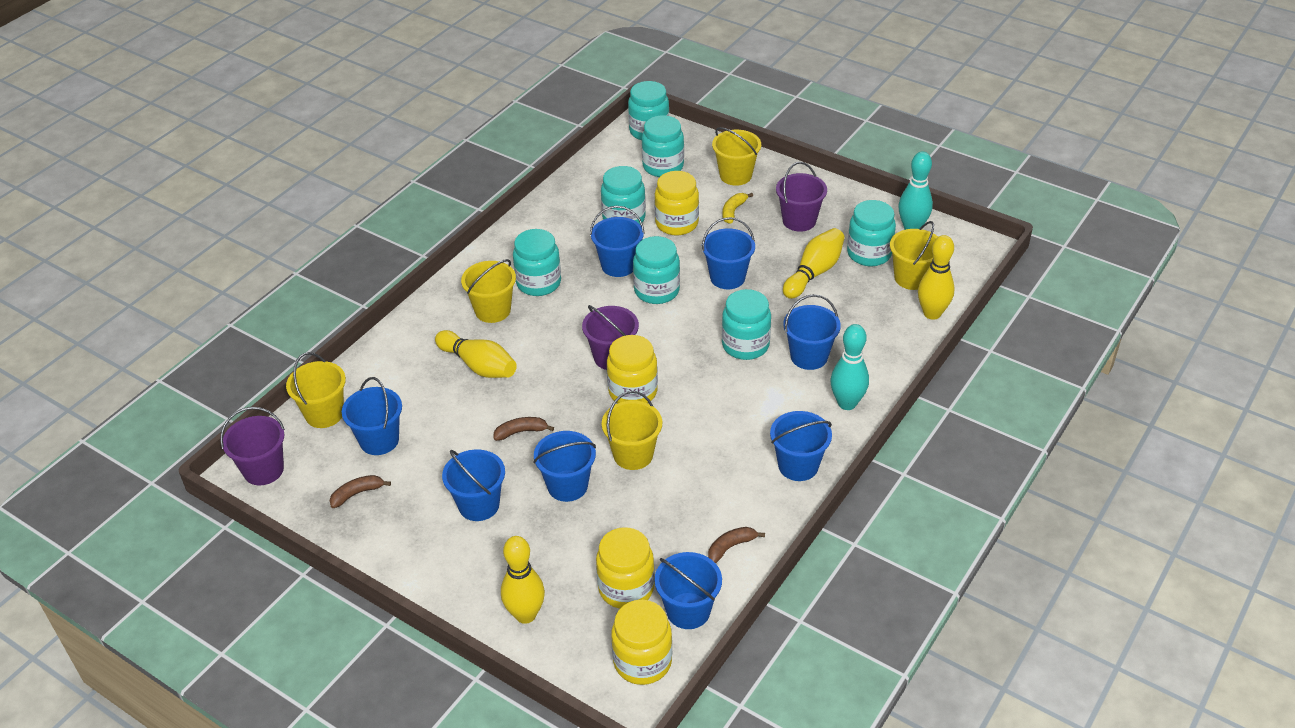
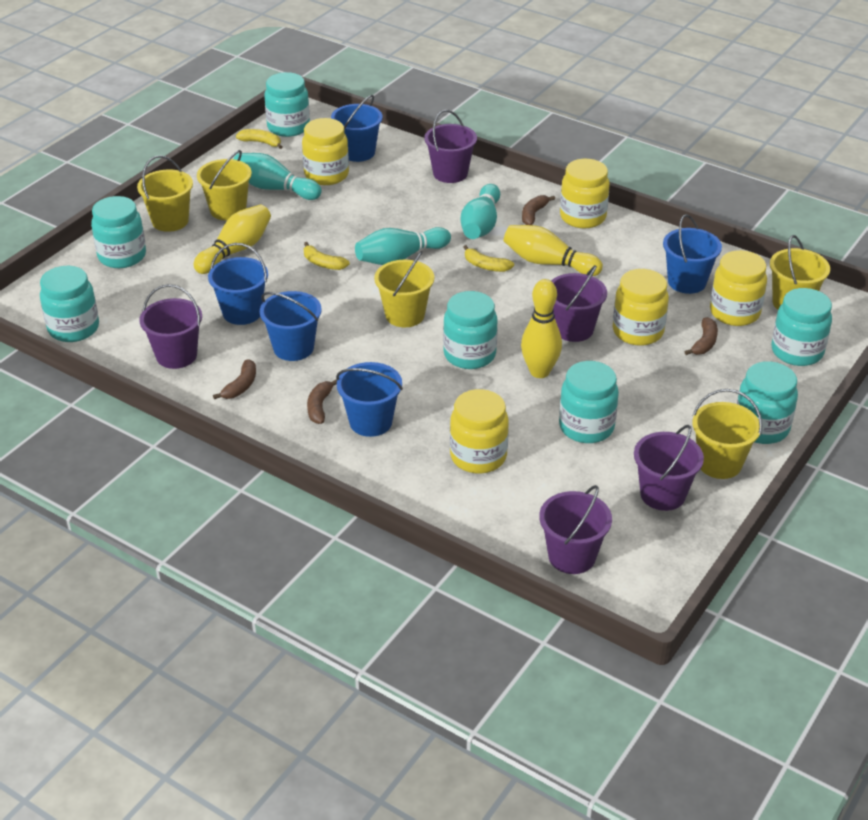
blue bucket: 8 -> 5
brown banana: 3 -> 4
purple bucket: 3 -> 5
turquoise bowling pin: 2 -> 3
yellow banana: 1 -> 3
yellow bowling pin: 4 -> 3
yellow jar: 4 -> 5

